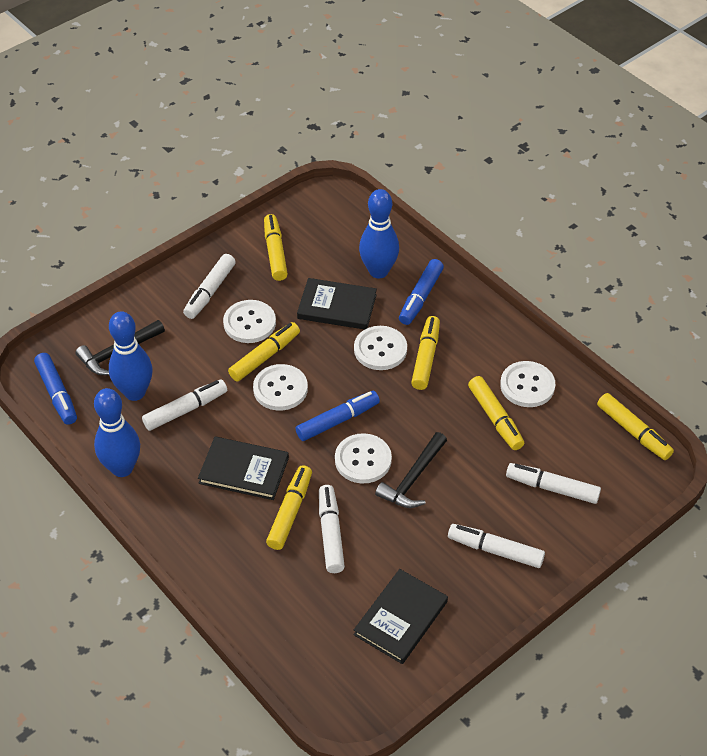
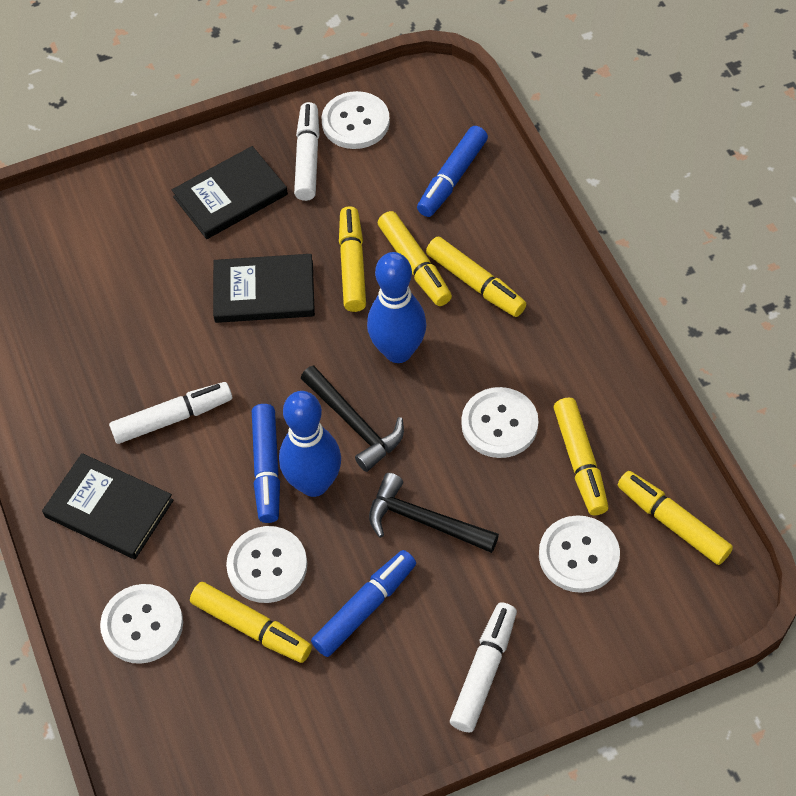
blue bowling pin: 3 -> 2
white marker: 5 -> 3

